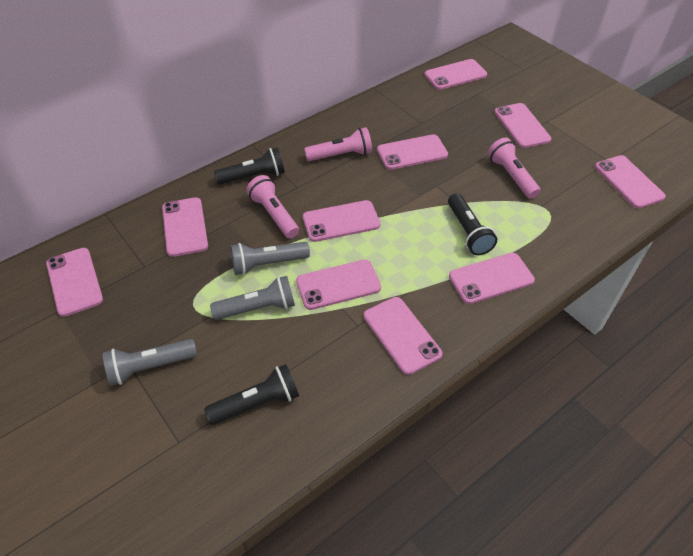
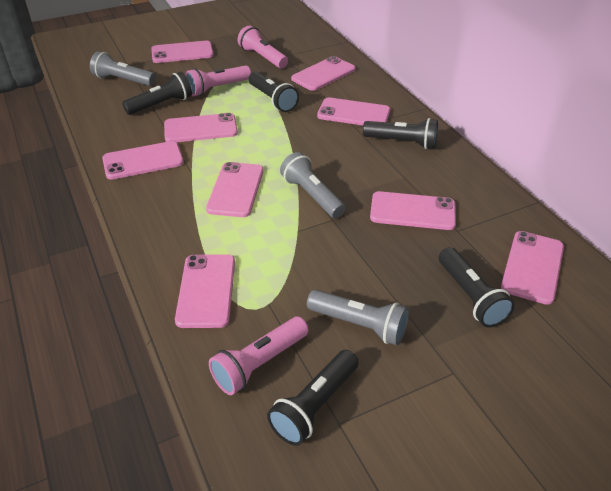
black flashlight: 3 -> 5
pink phone: 10 -> 9

